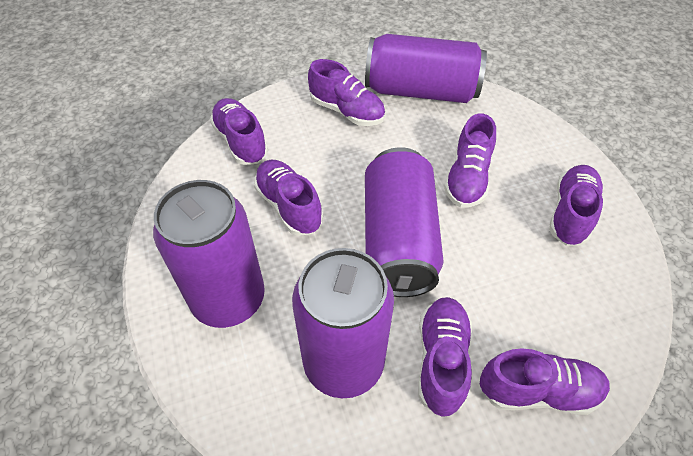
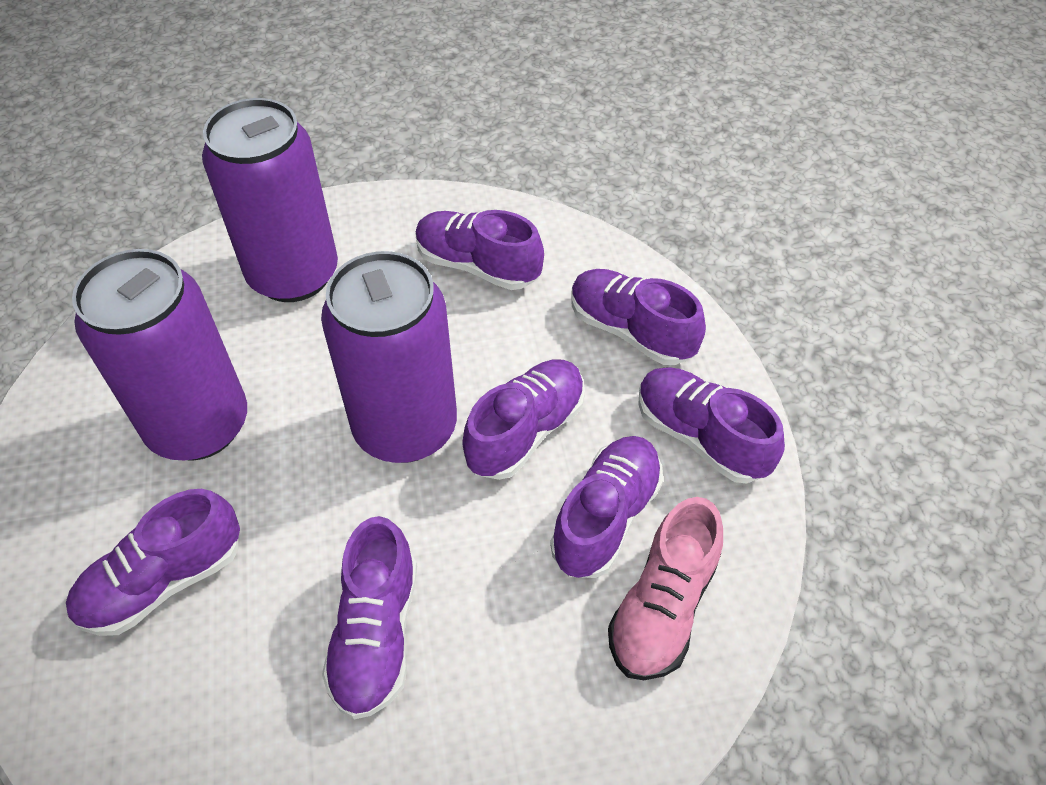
pink shoe: 0 -> 1
purple can: 4 -> 3

